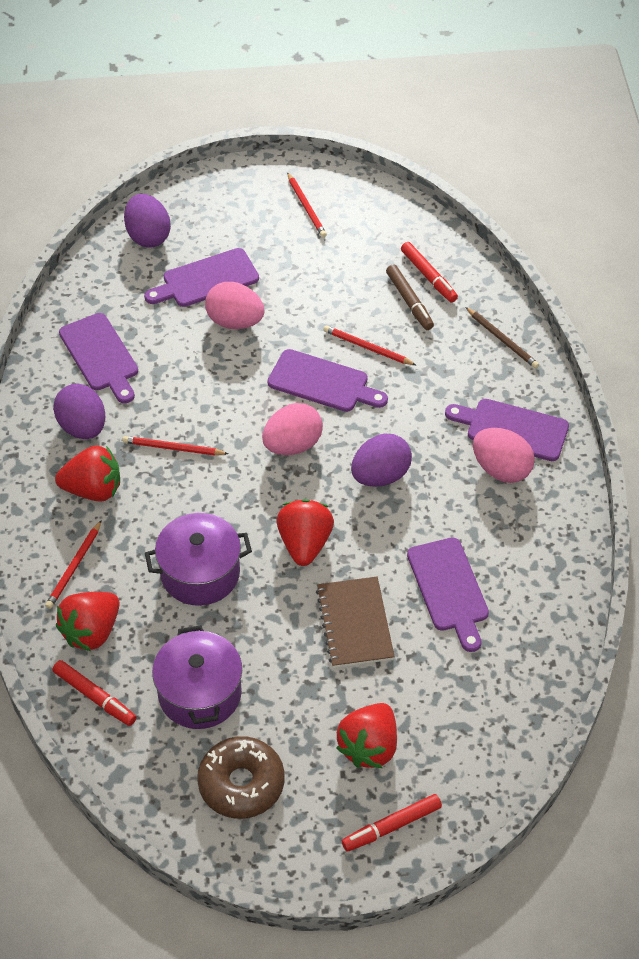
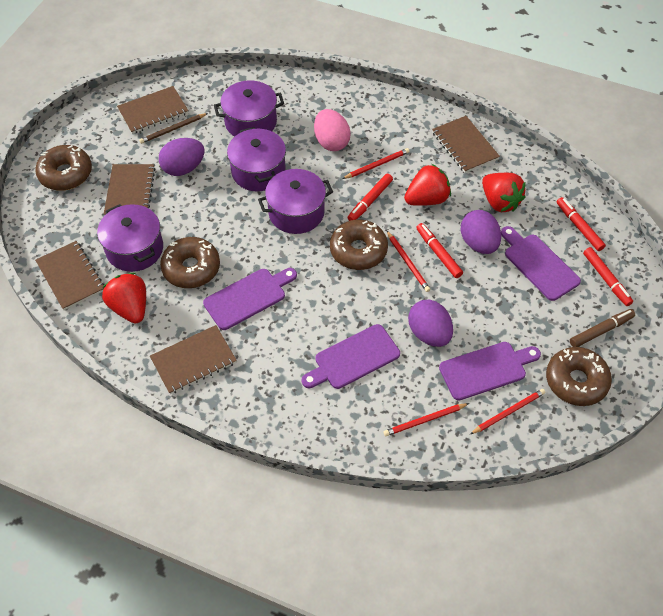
brown donut: 1 -> 4
brown notebook: 1 -> 5
pink egg: 3 -> 1
purple cutting board: 5 -> 4
purple pot: 2 -> 4
red marker: 3 -> 4
red strawberry: 4 -> 3

